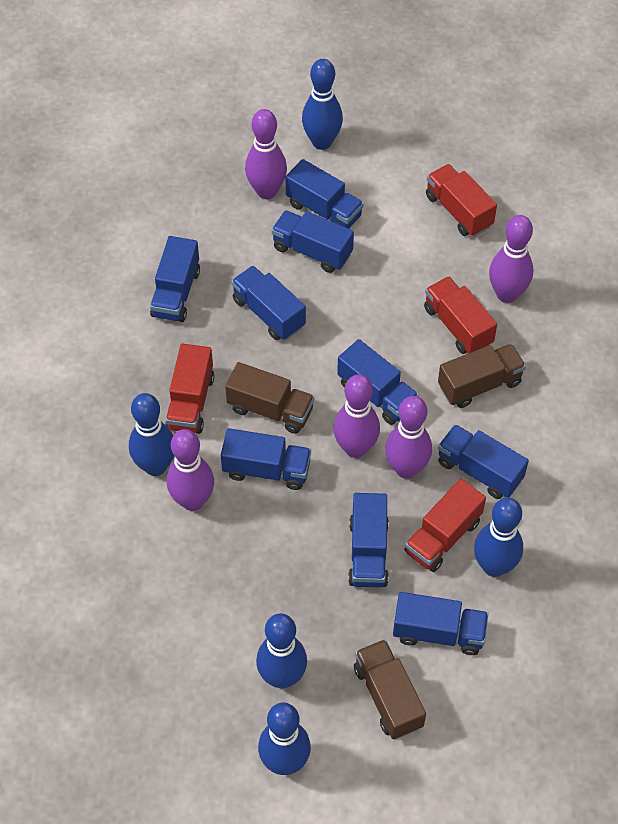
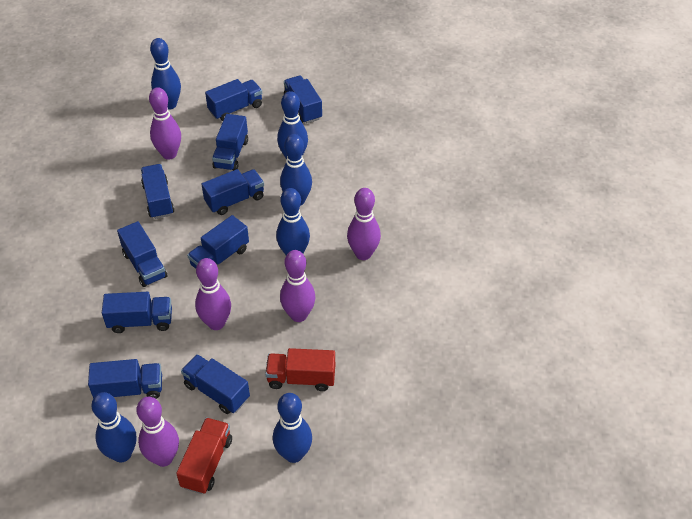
blue bowling pin: 5 -> 6
blue truck: 9 -> 10
brown truck: 3 -> 0
red truck: 4 -> 2

